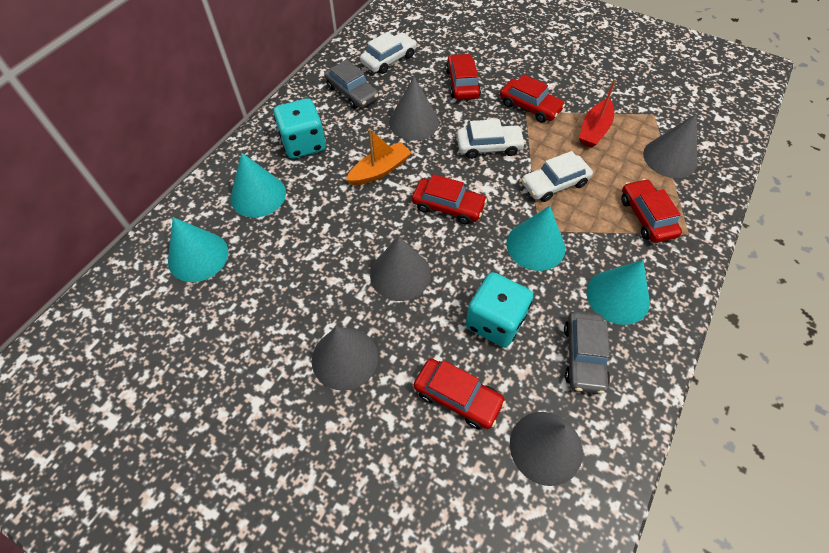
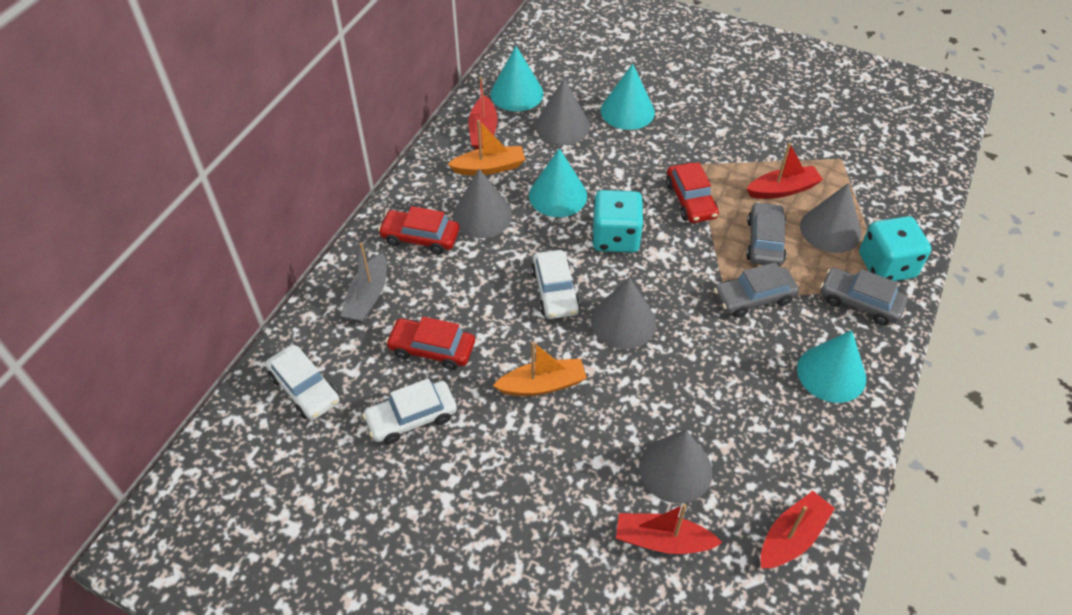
grey boat: 0 -> 1
grey car: 2 -> 3
orange boat: 1 -> 2
red boat: 1 -> 4
red car: 5 -> 3

